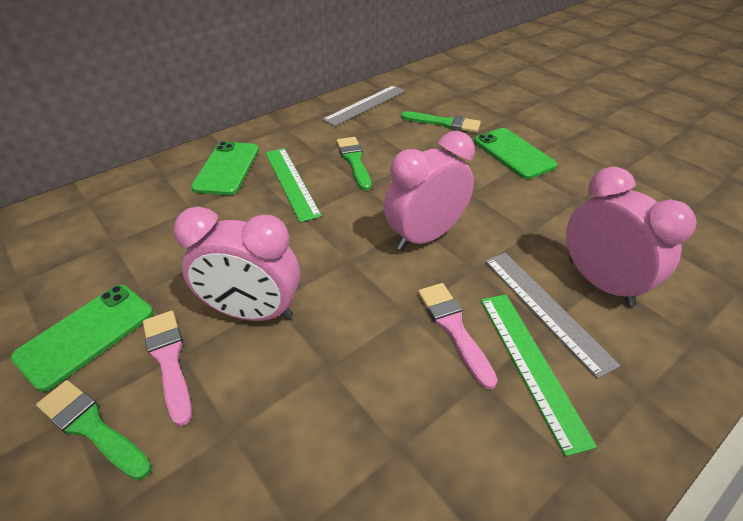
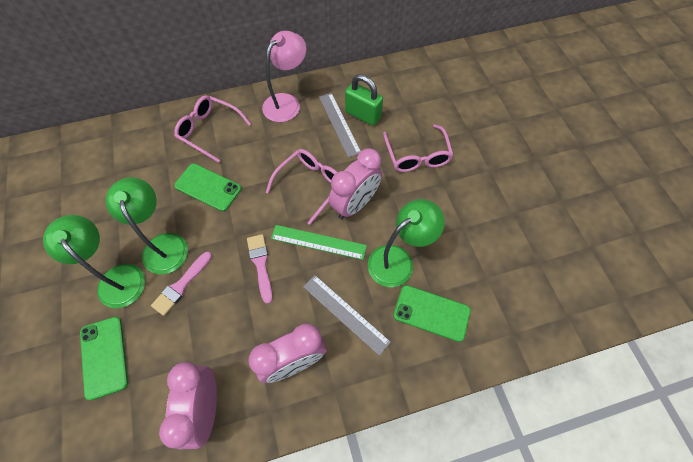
green brush: 3 -> 0
green lamp: 0 -> 3
green padlock: 0 -> 1
green ruler: 2 -> 1
pink glasses: 0 -> 3
pink lamp: 0 -> 1

